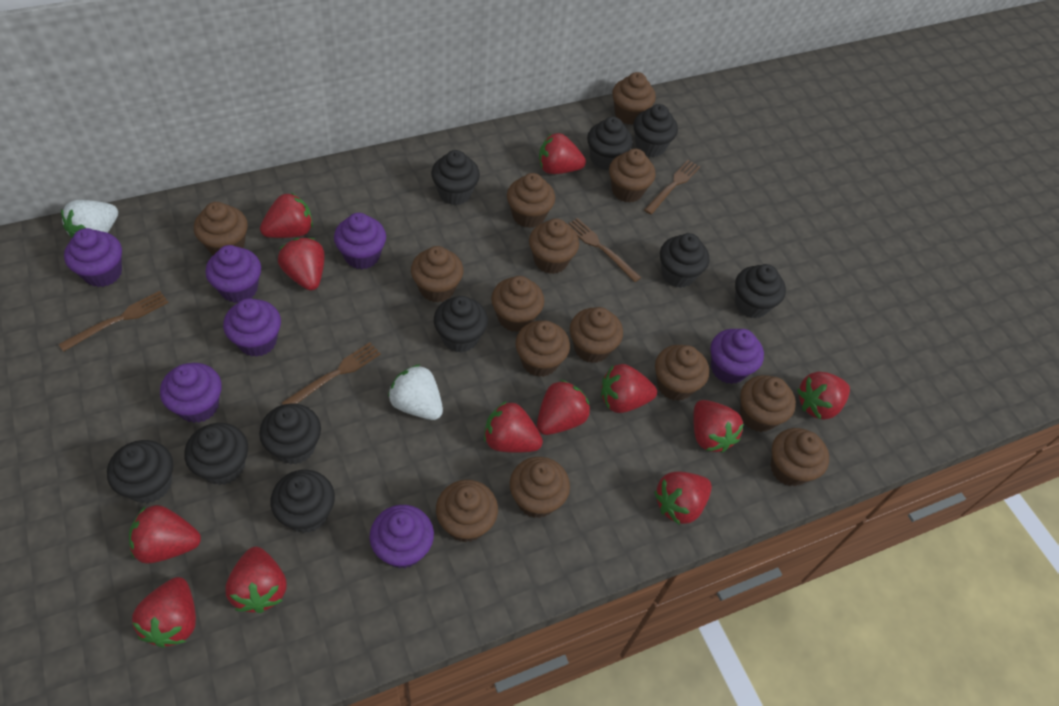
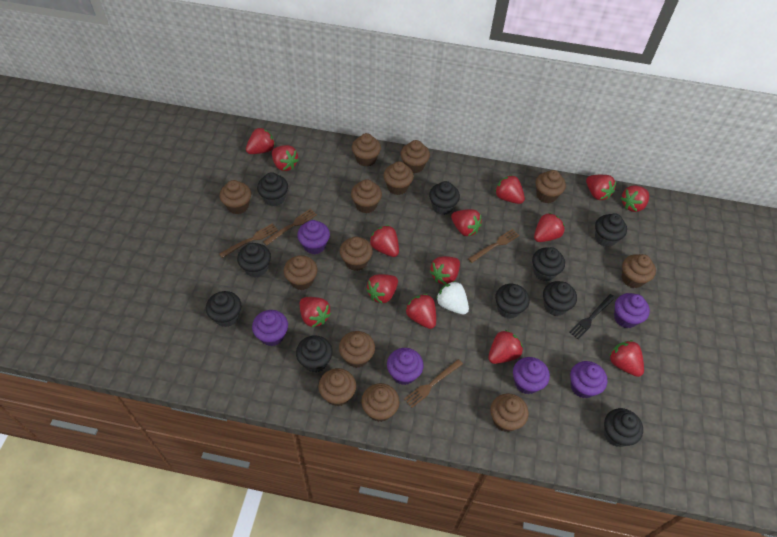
black fork: 0 -> 1
brown cupcake: 14 -> 13
purple cupcake: 7 -> 6
red strawberry: 12 -> 14
white strawberry: 2 -> 1

